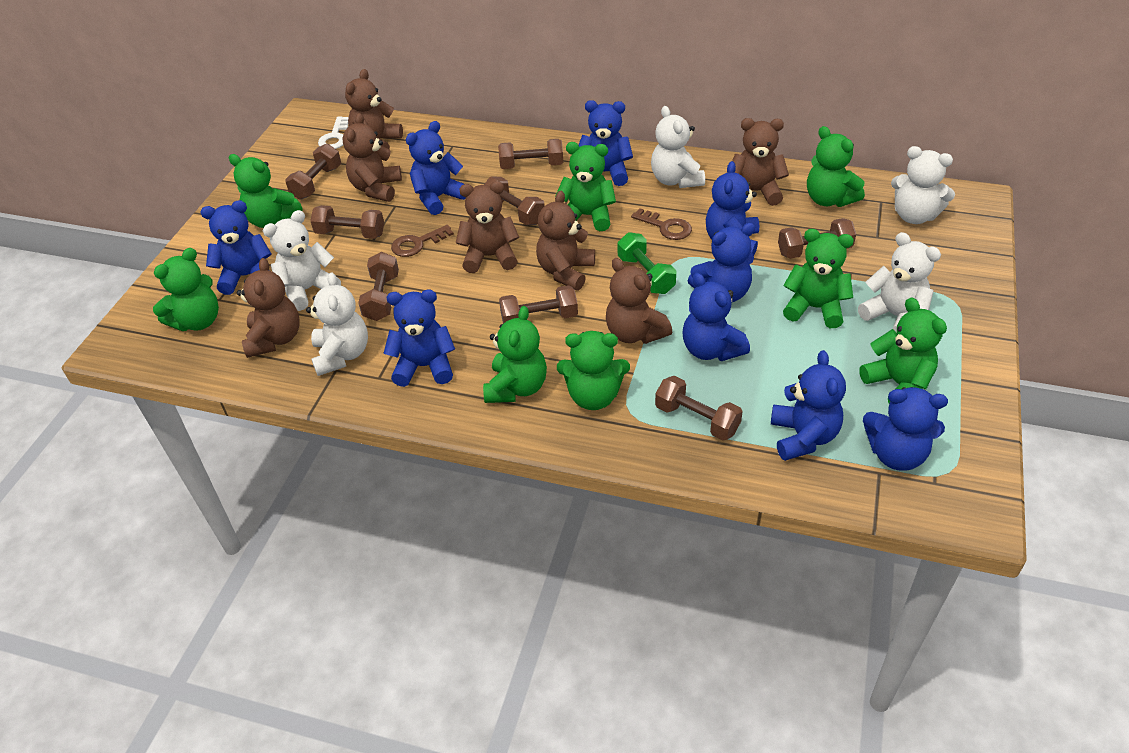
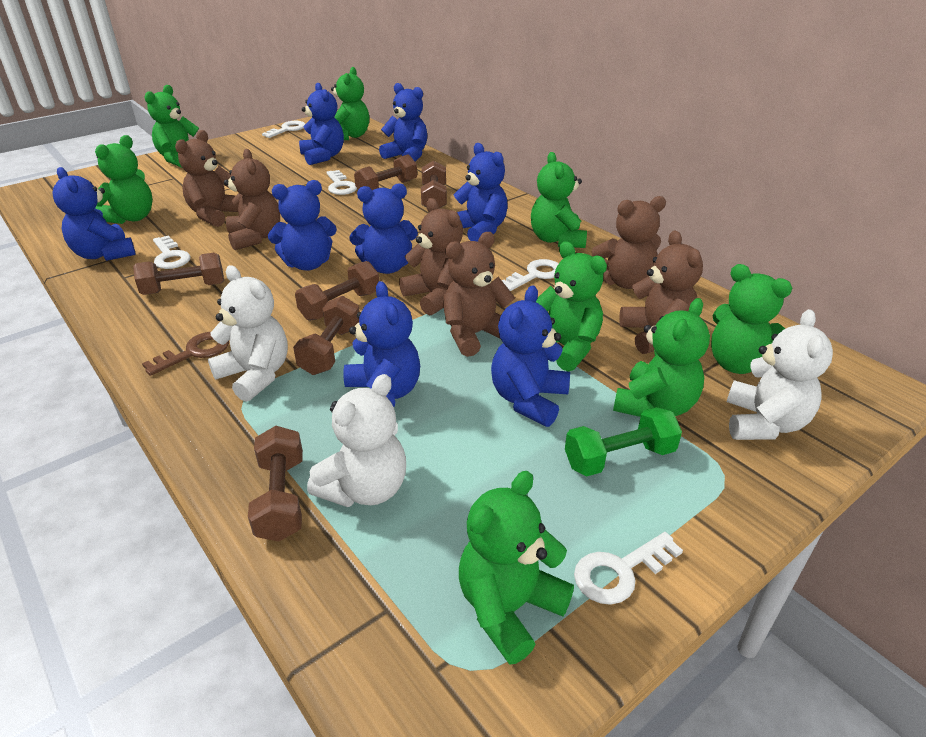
blue teddy bear: 9 -> 8
brown dumbbell: 8 -> 6
brown key: 2 -> 1
brown teddy bear: 7 -> 6
white key: 1 -> 5
white teddy bear: 5 -> 3

